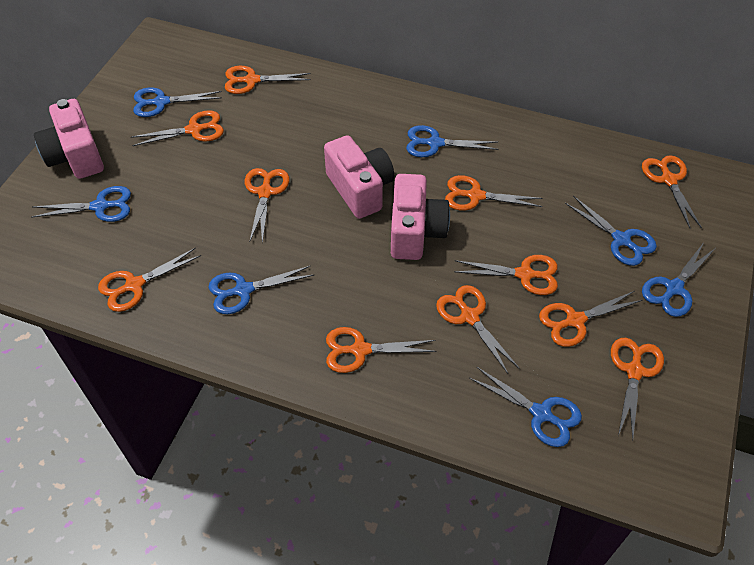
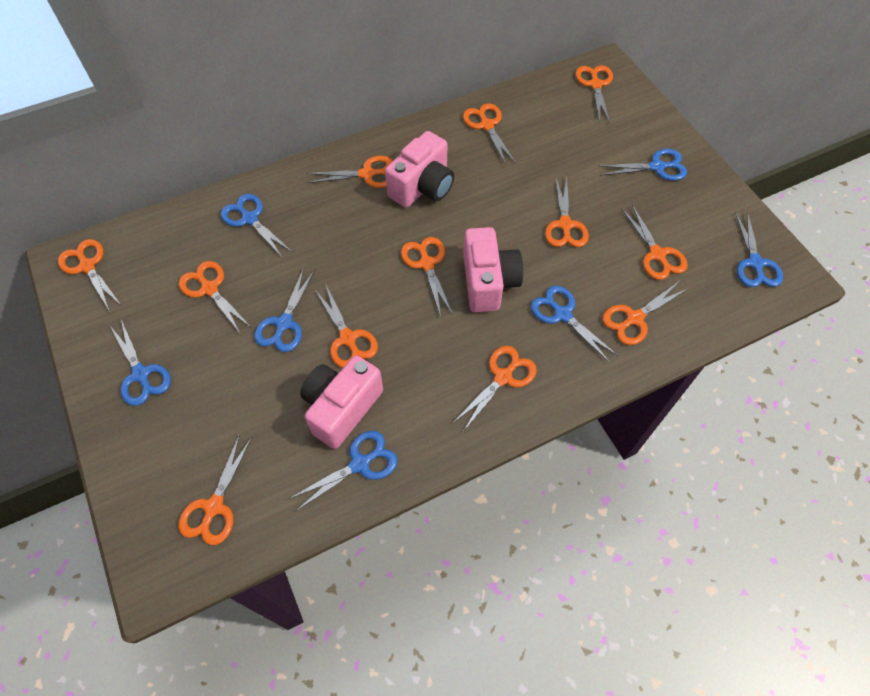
orange scissors: 11 -> 12

